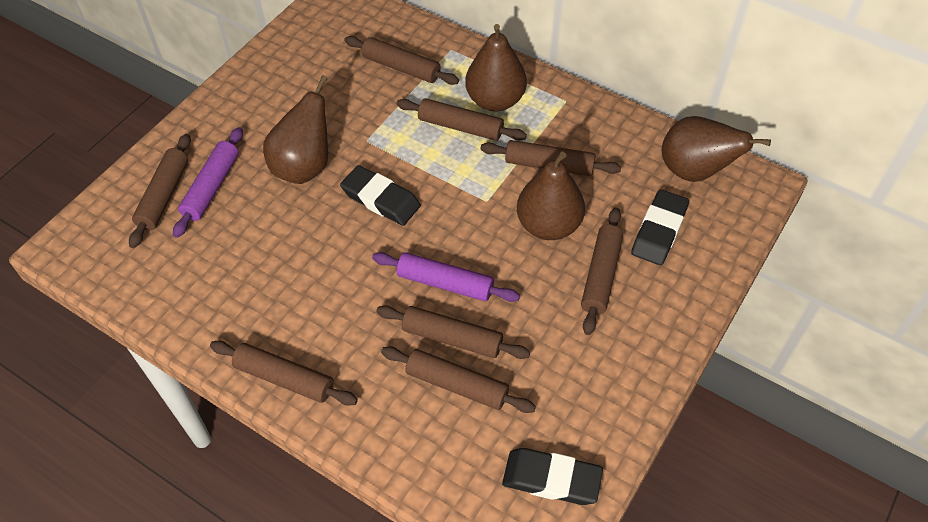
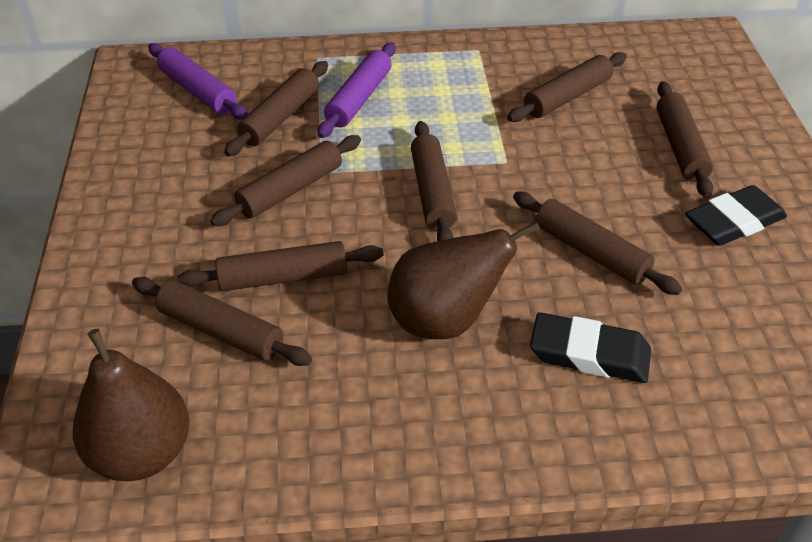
black eraser: 3 -> 2
brown pear: 4 -> 2

